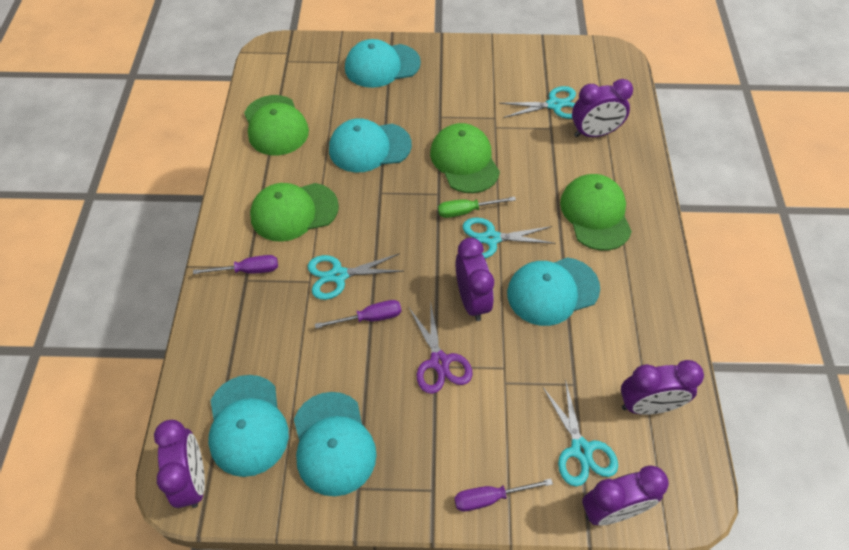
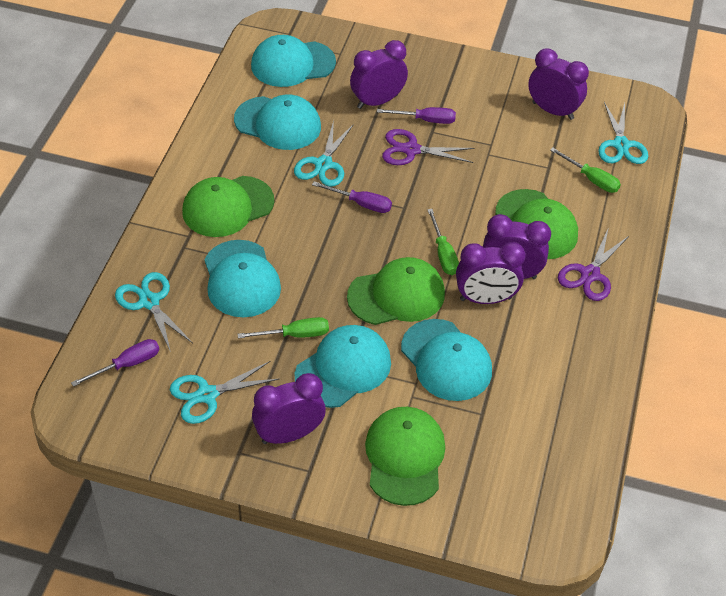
green screwdriver: 1 -> 3
purple scissors: 1 -> 2

